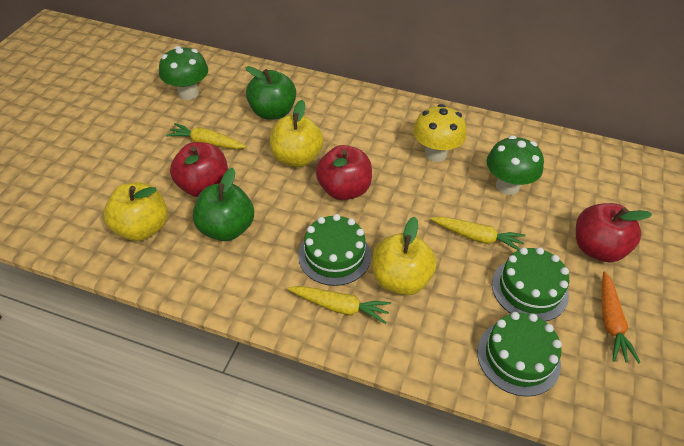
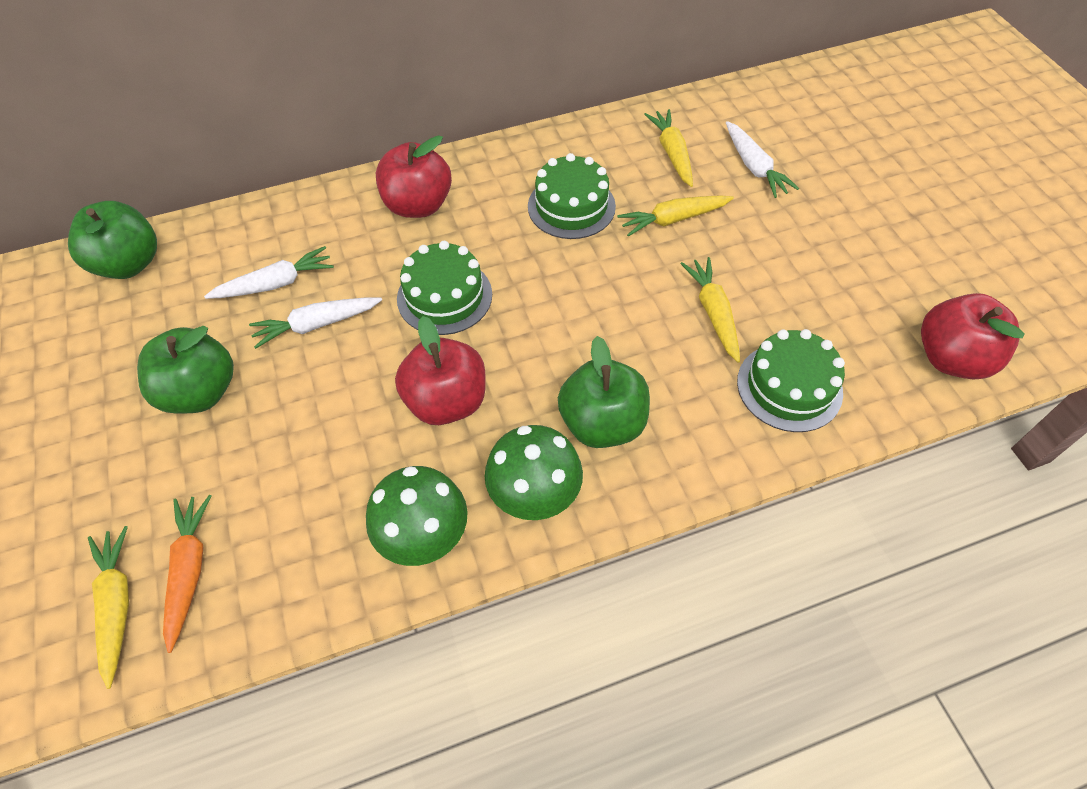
green apple: 2 -> 3
white carrot: 0 -> 3
yellow apple: 3 -> 0
yellow carrot: 3 -> 4
yellow mushroom: 1 -> 0

